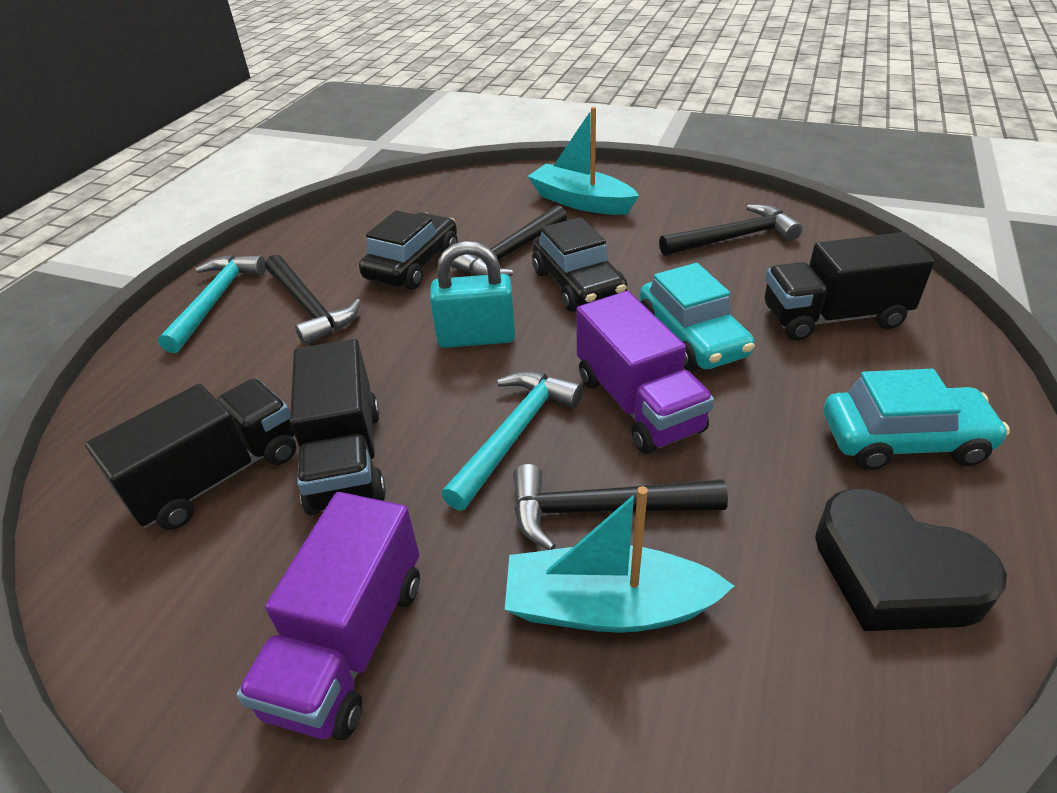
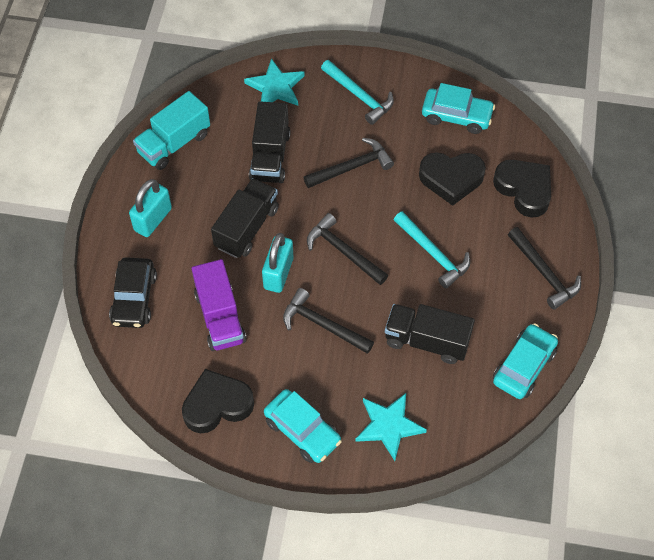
black car: 2 -> 1
black heart: 1 -> 3
purple truck: 2 -> 1
turquoise boat: 2 -> 0
turquoise car: 2 -> 3
turquoise padlock: 1 -> 2
turquoise star: 0 -> 2
turquoise truck: 0 -> 1

